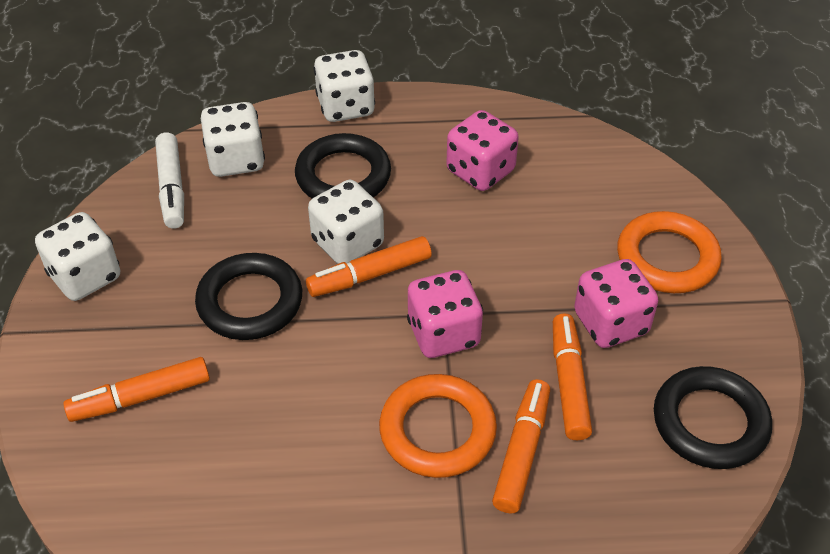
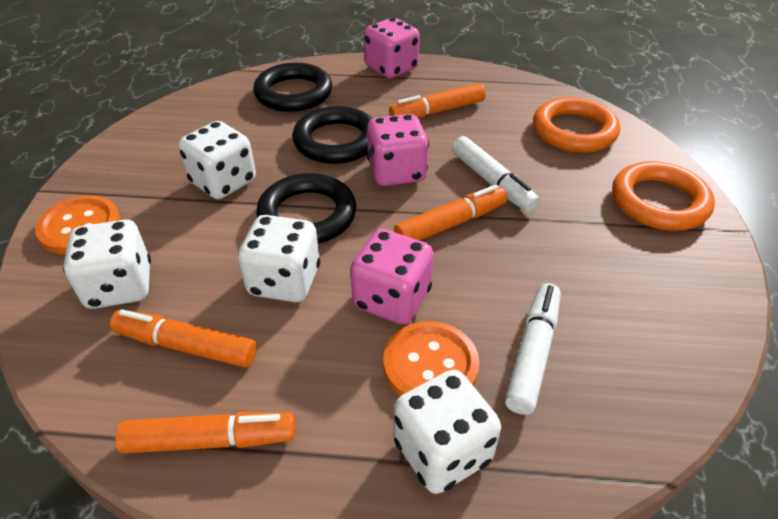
orange button: 0 -> 2
white marker: 1 -> 2

